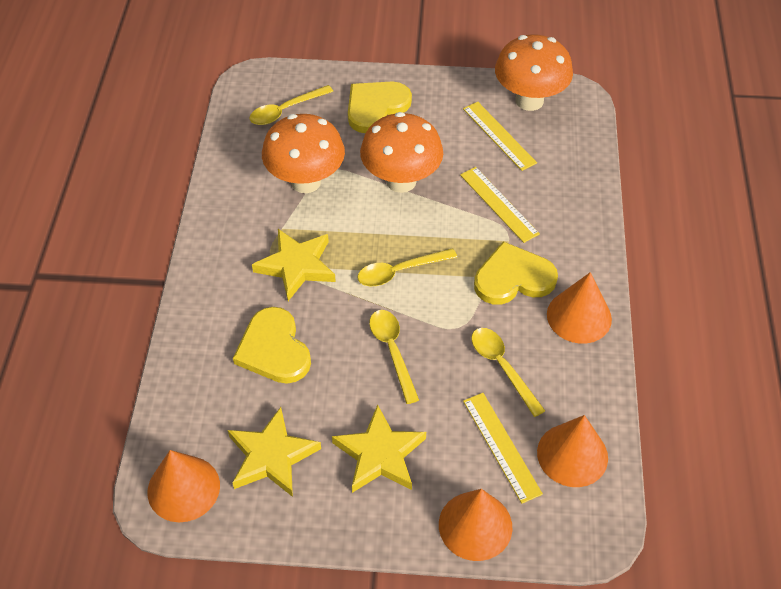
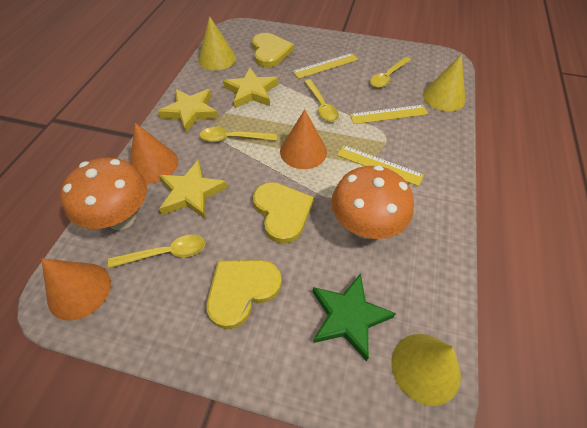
green star: 0 -> 1
orange cone: 4 -> 3
orange mushroom: 3 -> 2
yellow cone: 0 -> 3

